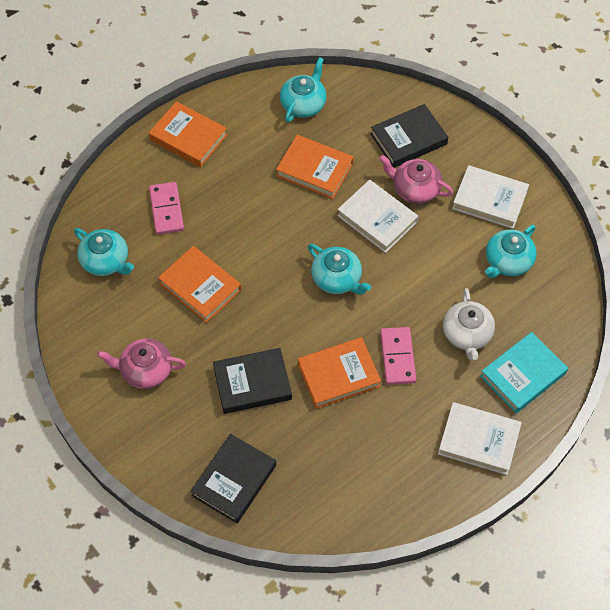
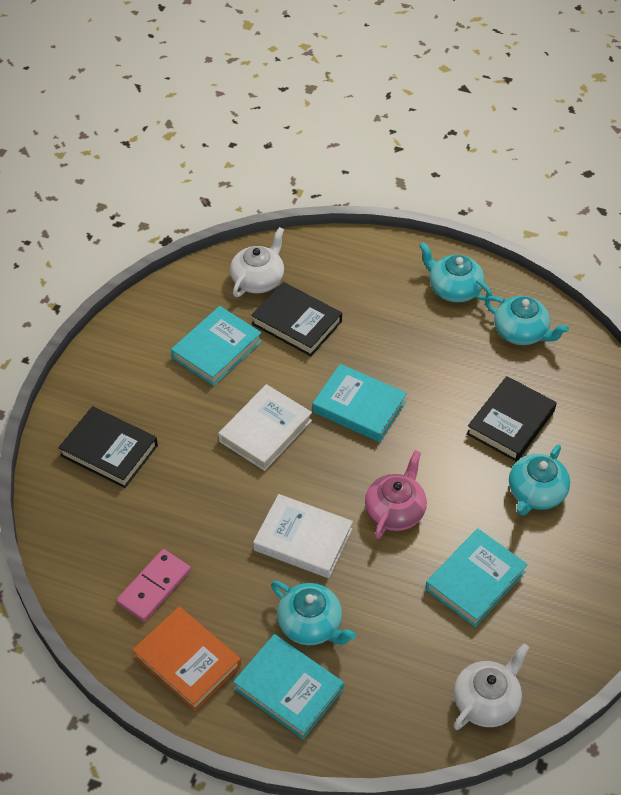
orange book: 4 -> 1
pink domino: 2 -> 1
pink teapot: 2 -> 1
turquoise book: 1 -> 4
white book: 3 -> 2
white teapot: 1 -> 2

